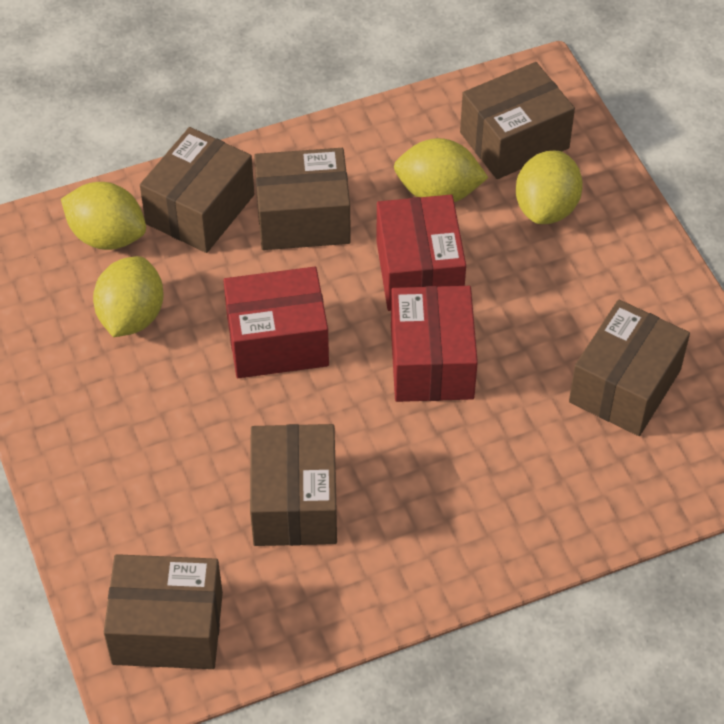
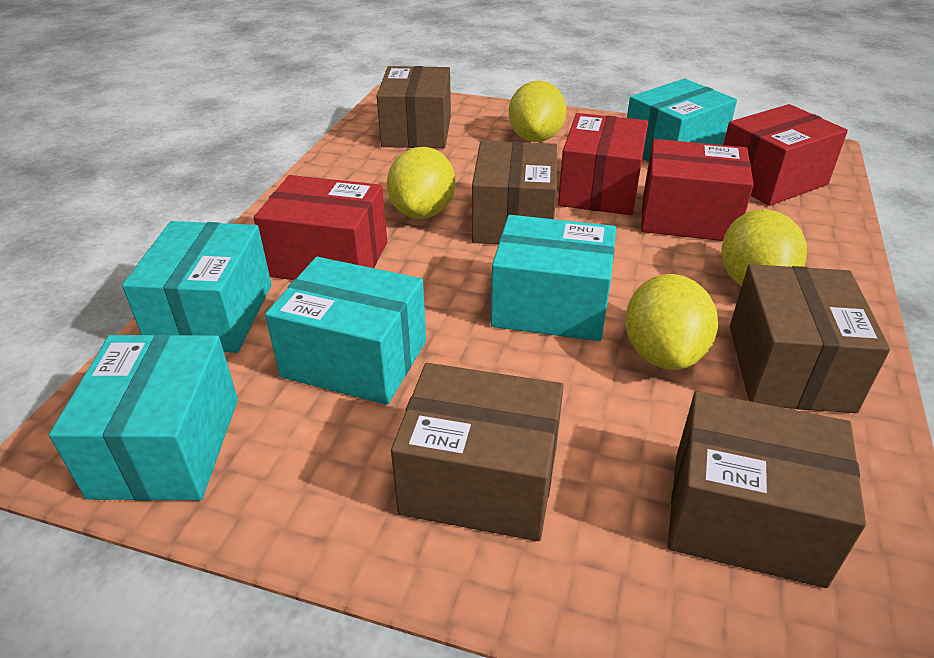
brown box: 6 -> 5
red box: 3 -> 4
turquoise box: 0 -> 5

